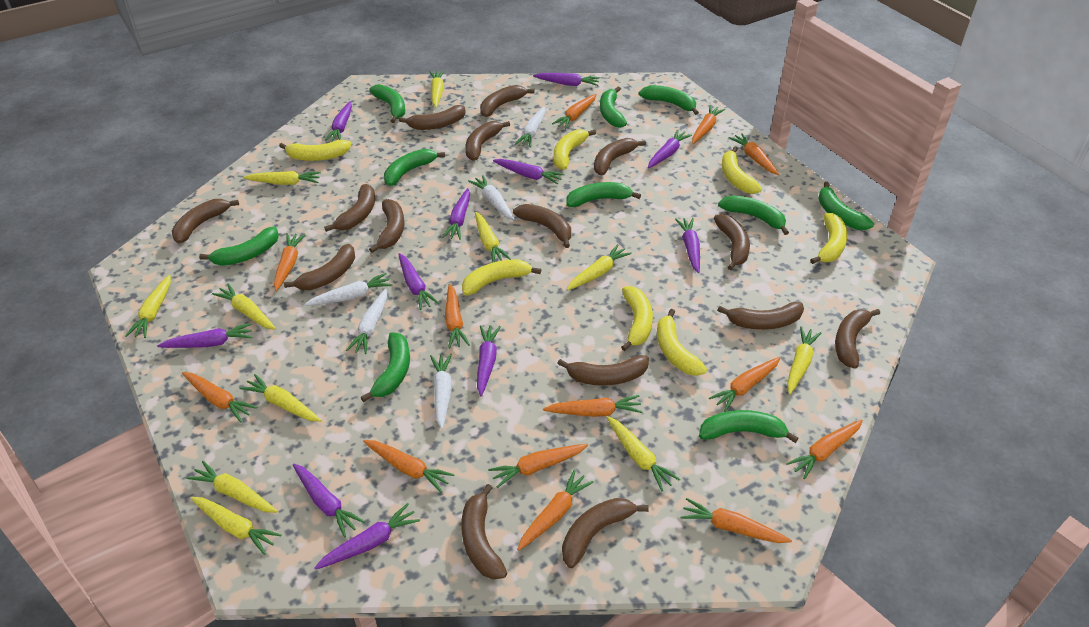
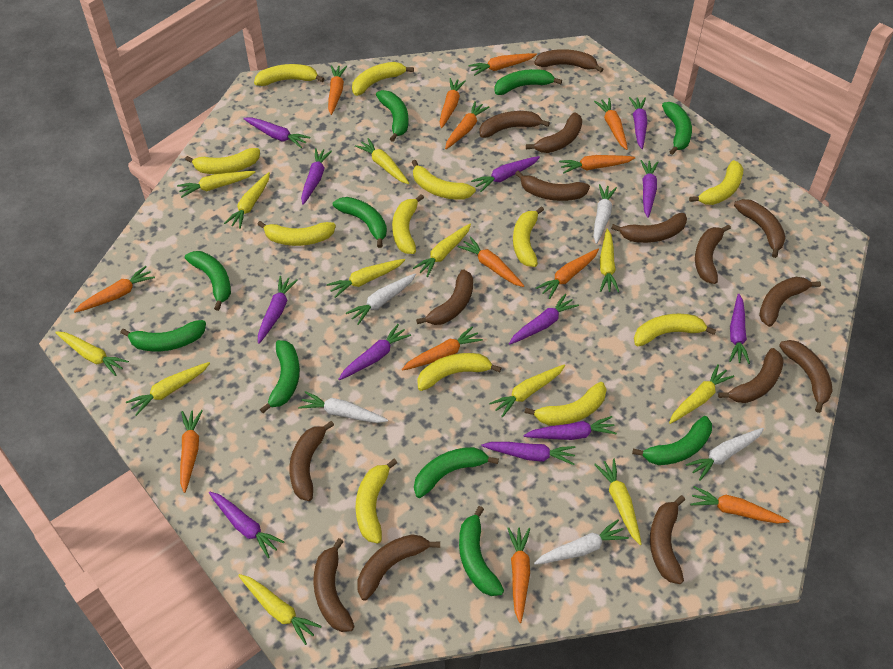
purple carrot: 11 -> 12
yellow banana: 7 -> 12
yellow carrot: 11 -> 12

